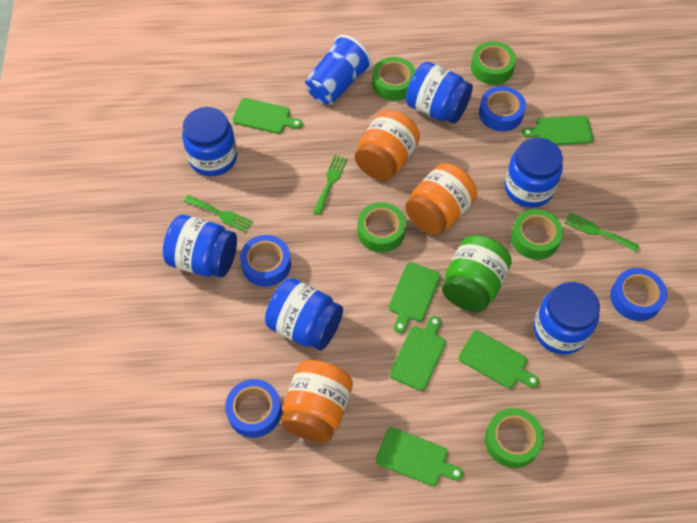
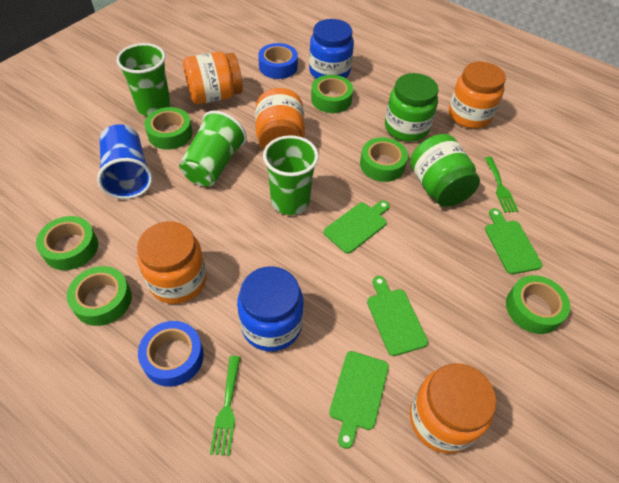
blue jar: 6 -> 2
blue tape: 4 -> 2
green cup: 0 -> 3
green cutting board: 6 -> 4
green fork: 3 -> 2
green jar: 1 -> 2
green tape: 5 -> 6
orange jar: 3 -> 5

